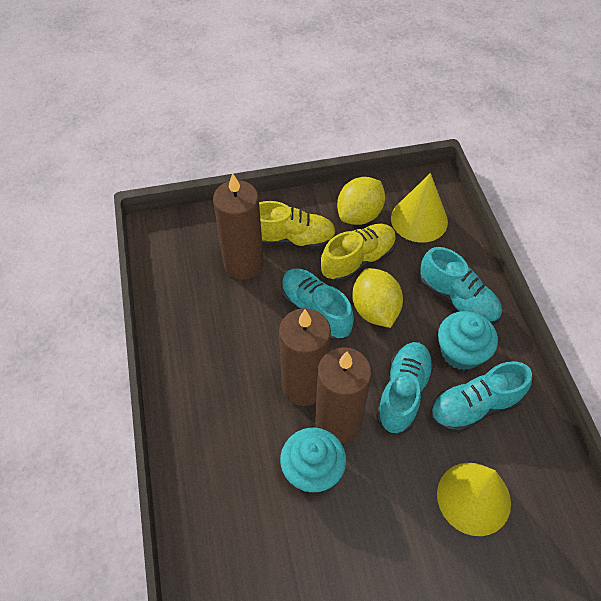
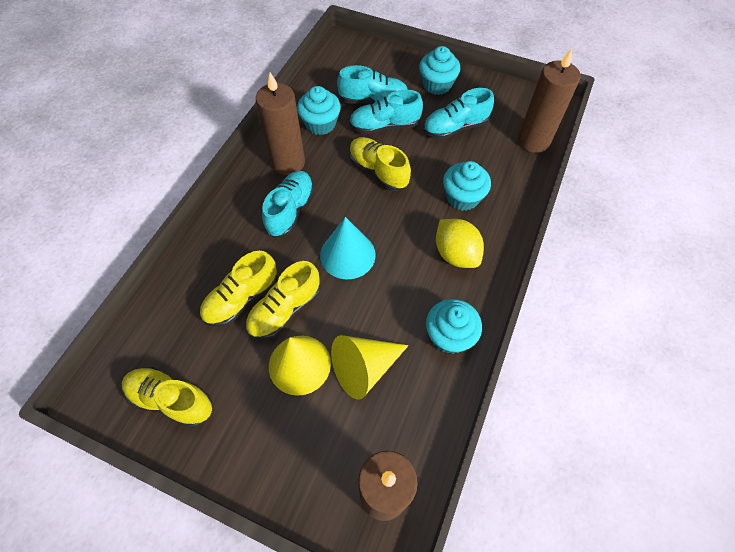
turquoise cone: 0 -> 1
turquoise cupcake: 2 -> 4
yellow lemon: 2 -> 1
yellow shoe: 2 -> 4

